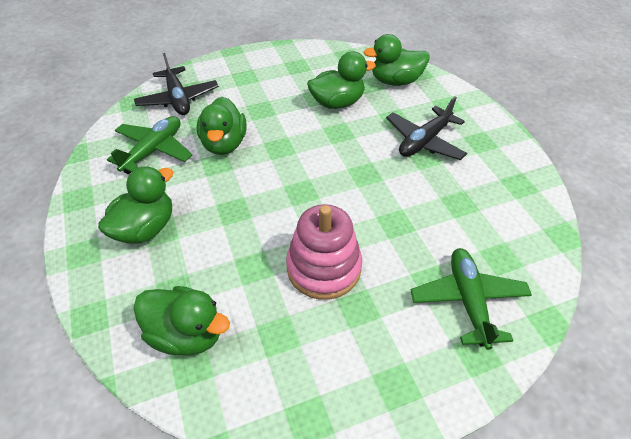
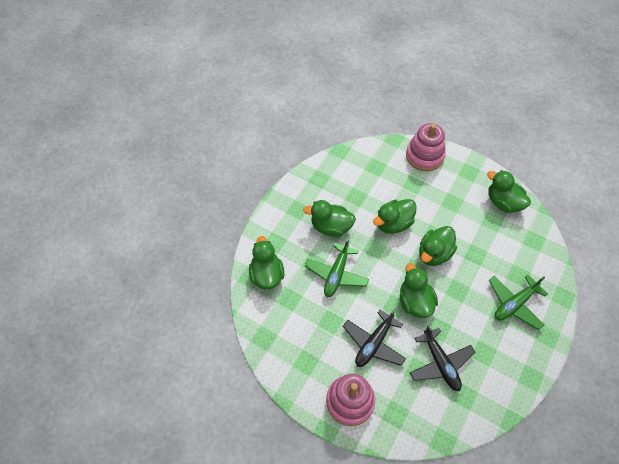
green duck: 5 -> 6
pink stacking toy: 1 -> 2

